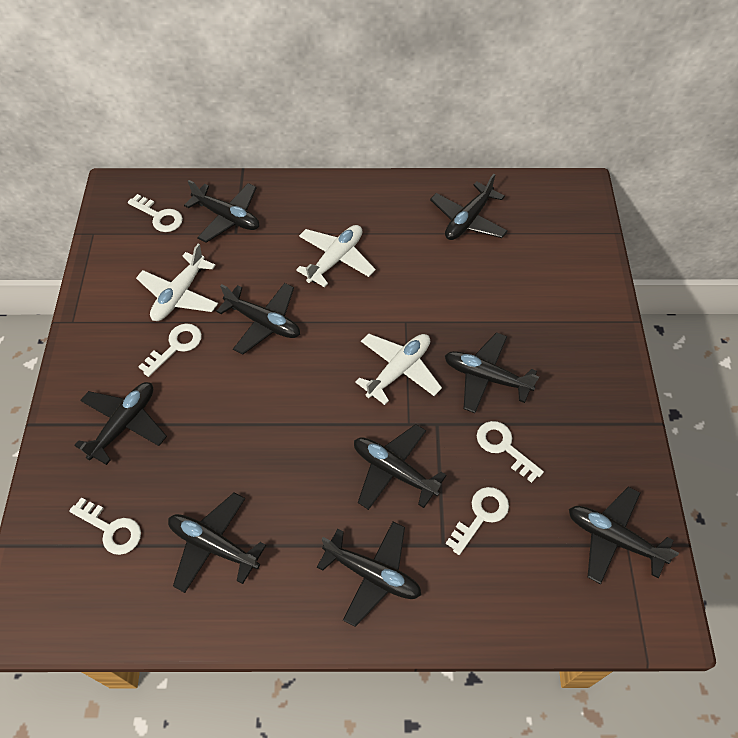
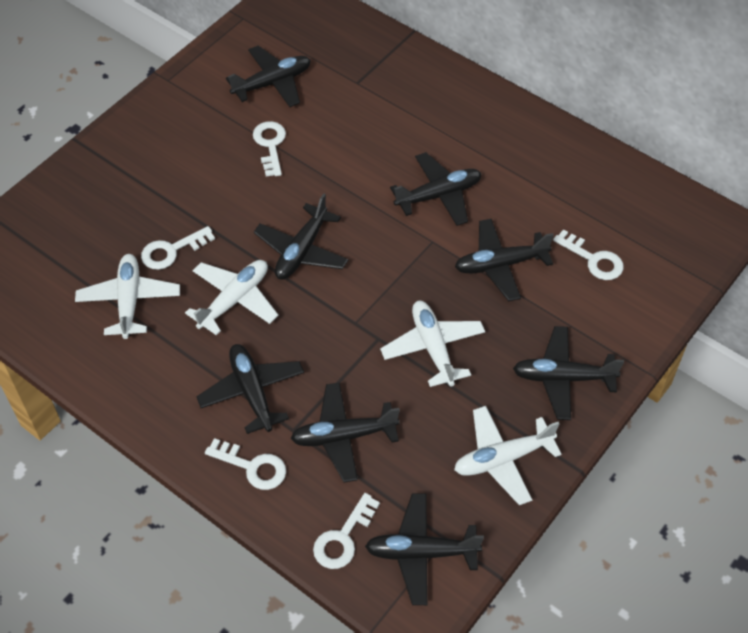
black plane: 9 -> 8
white plane: 3 -> 4

